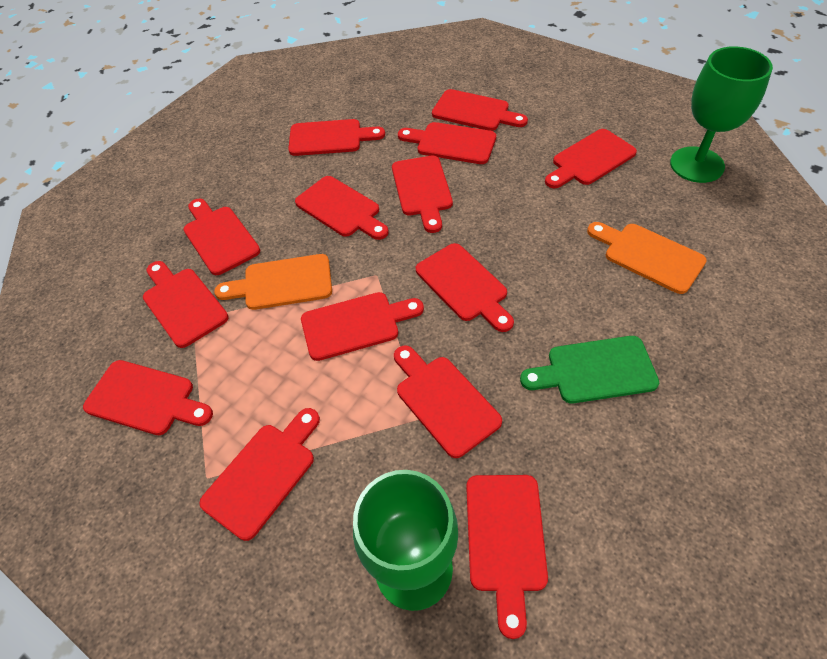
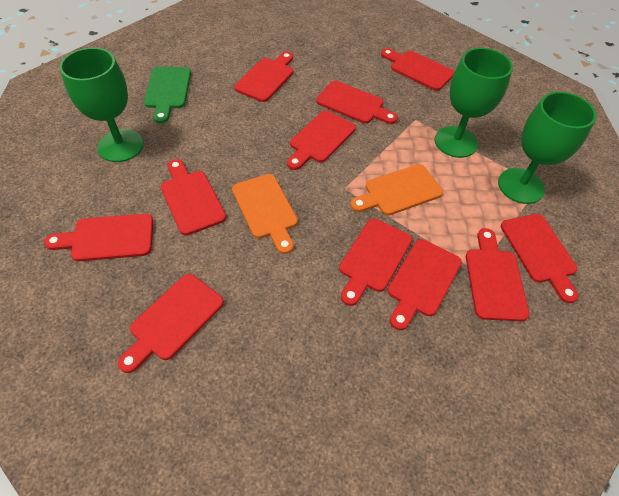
green goblet: 2 -> 3
red cutting board: 14 -> 11

